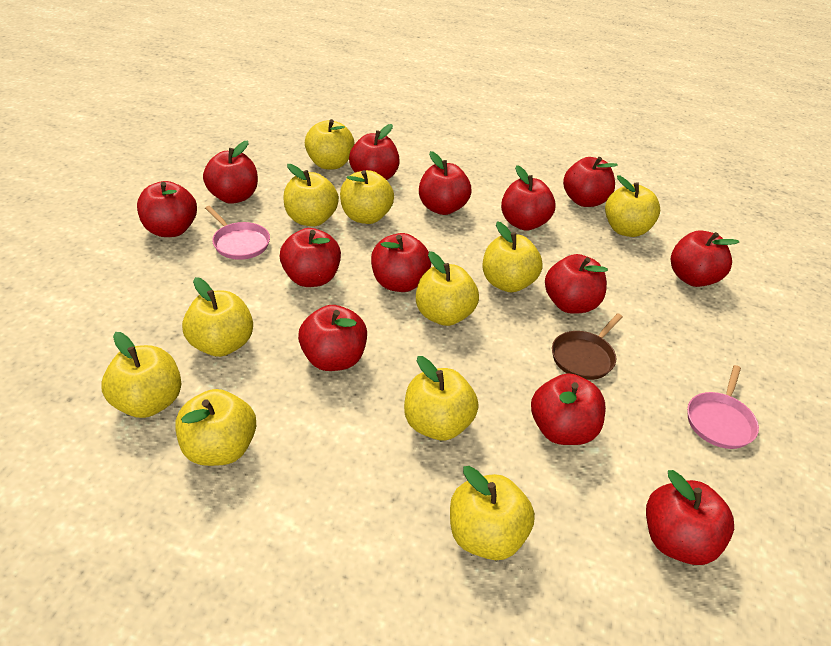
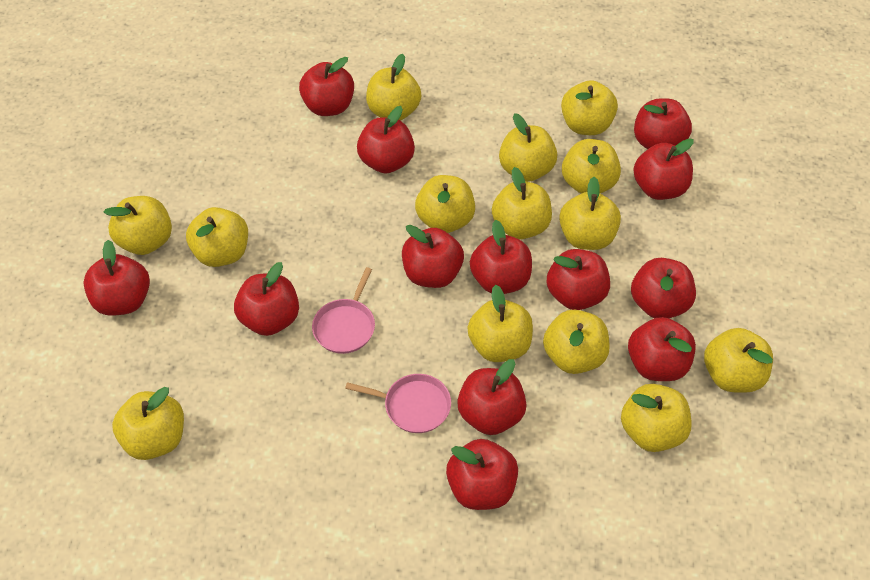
brown pan: 1 -> 0
yellow apple: 11 -> 14

